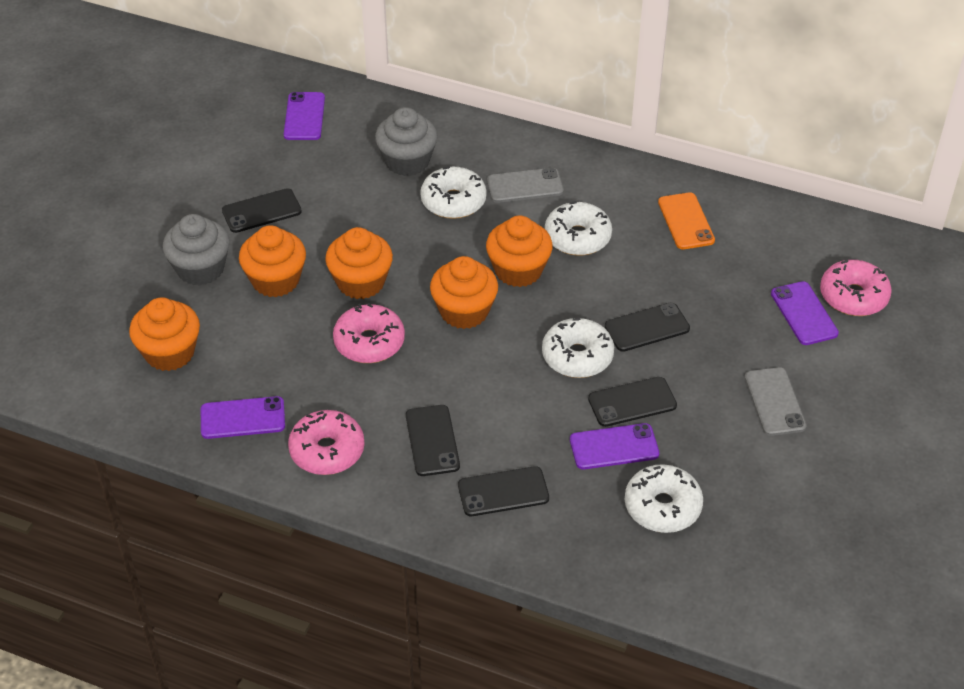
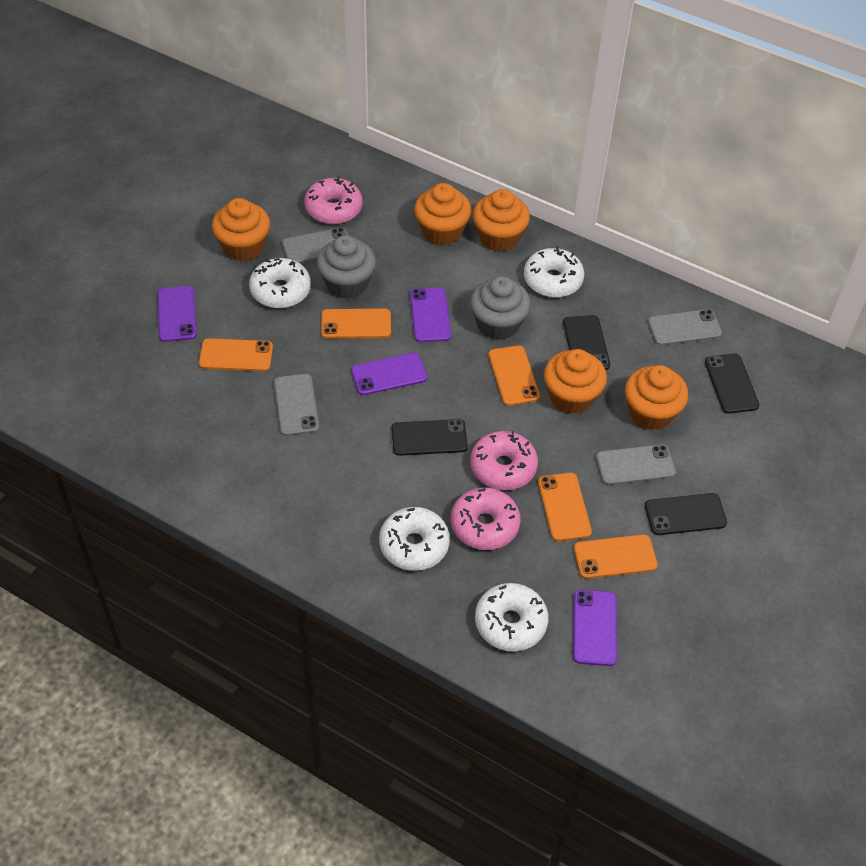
black phone: 5 -> 4
grey phone: 2 -> 4
orange phone: 1 -> 5

